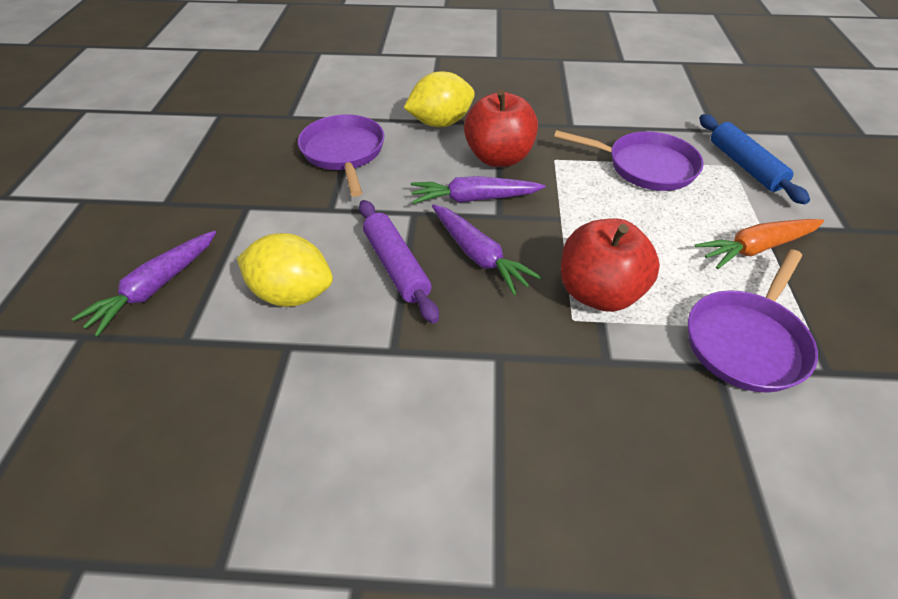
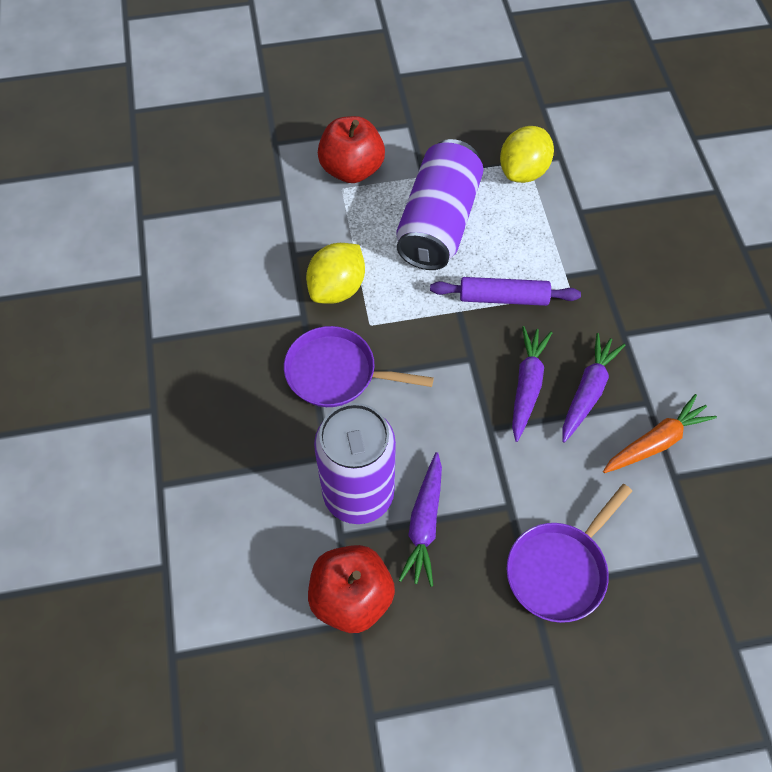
blue rolling pin: 1 -> 0
purple can: 0 -> 2
purple pan: 3 -> 2

